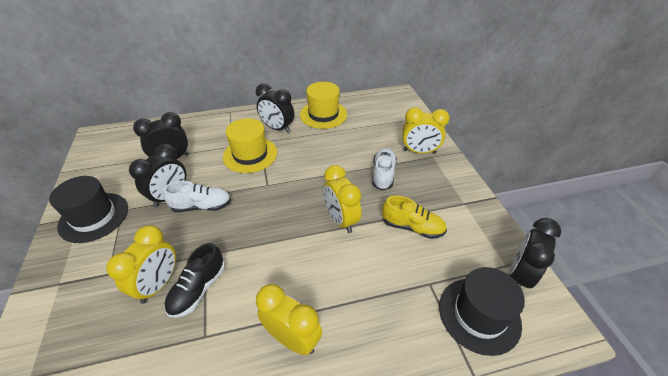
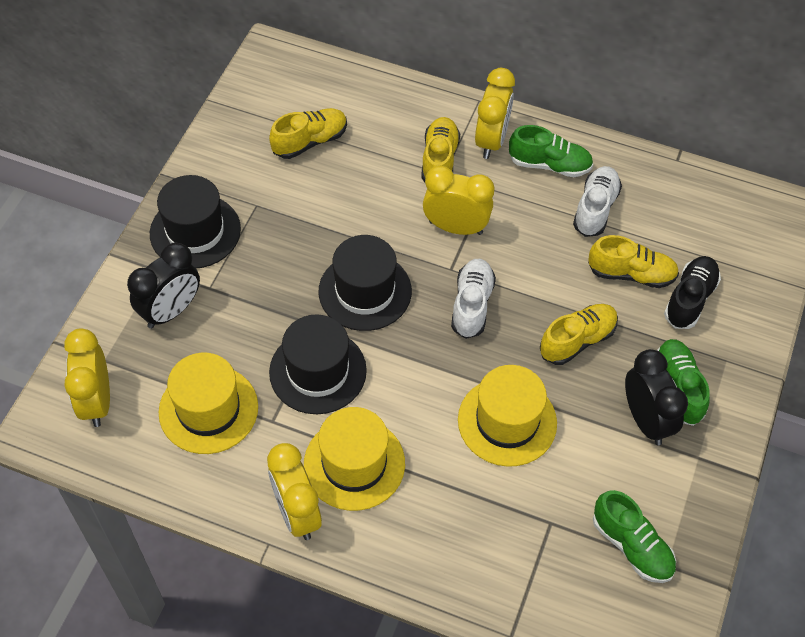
black clock: 4 -> 2
black hat: 2 -> 3
green shoe: 0 -> 3
yellow hat: 2 -> 3
yellow shoe: 1 -> 4

